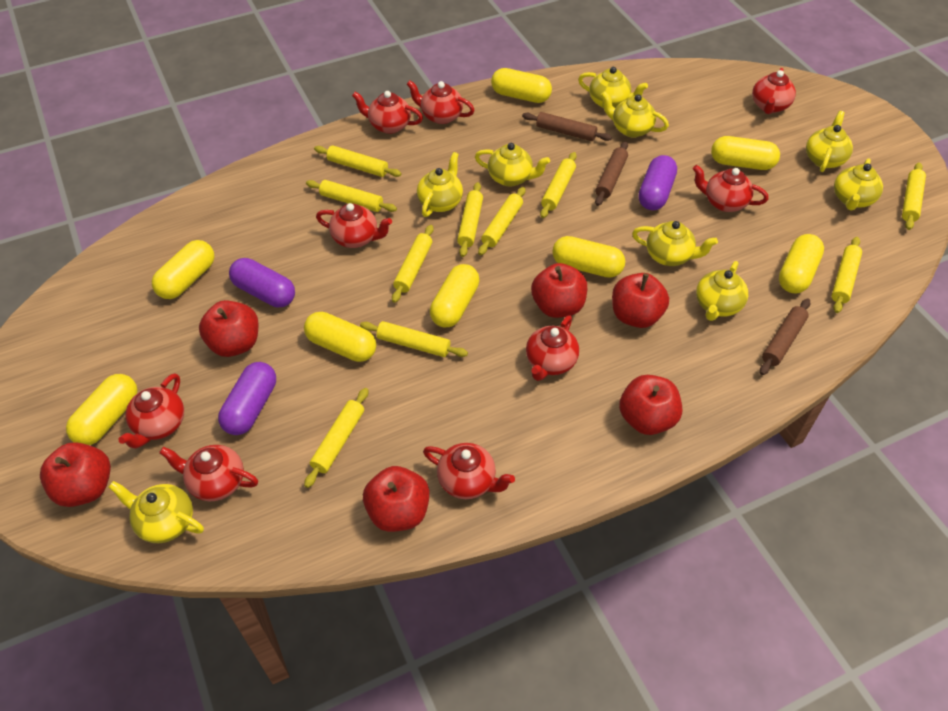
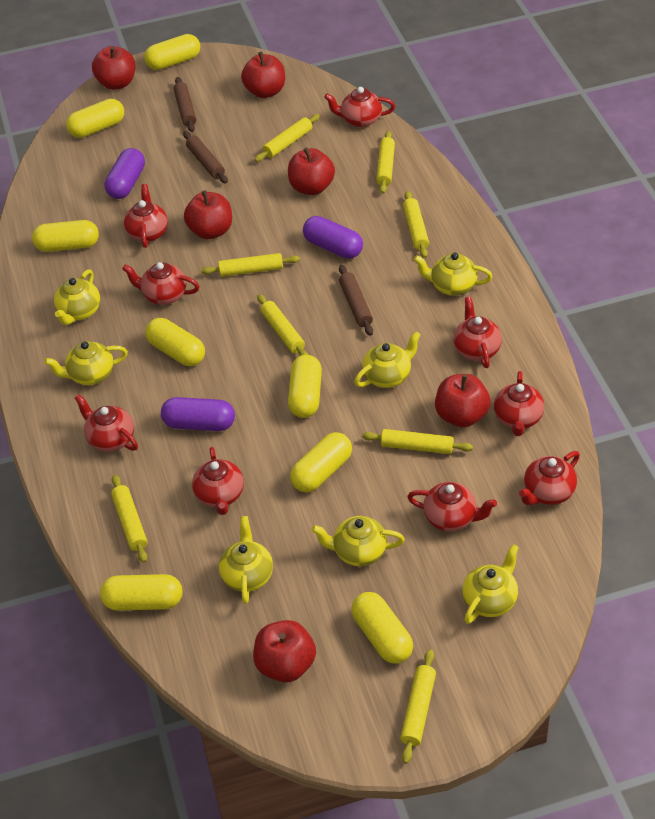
yellow rolling pin: 10 -> 8
yellow teapot: 9 -> 7

